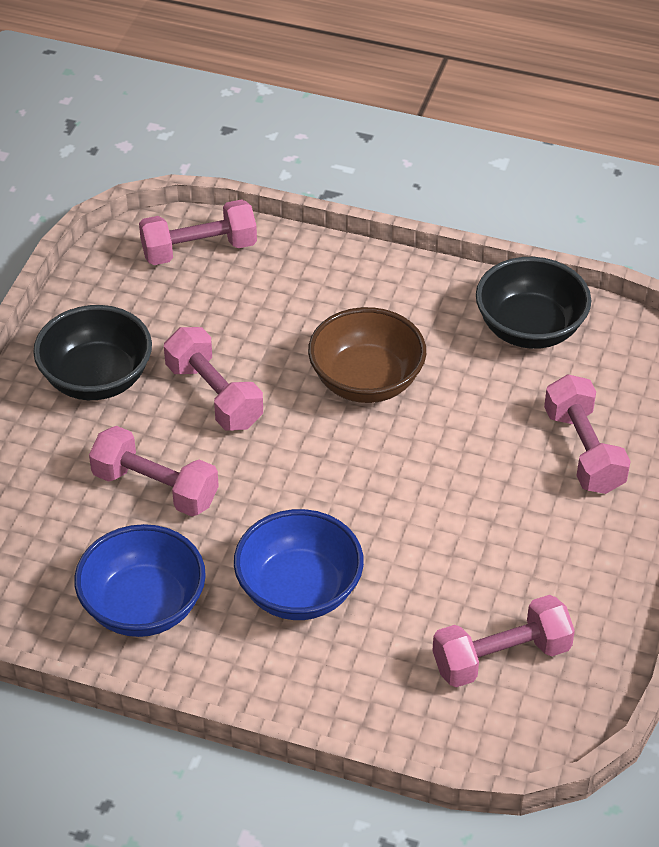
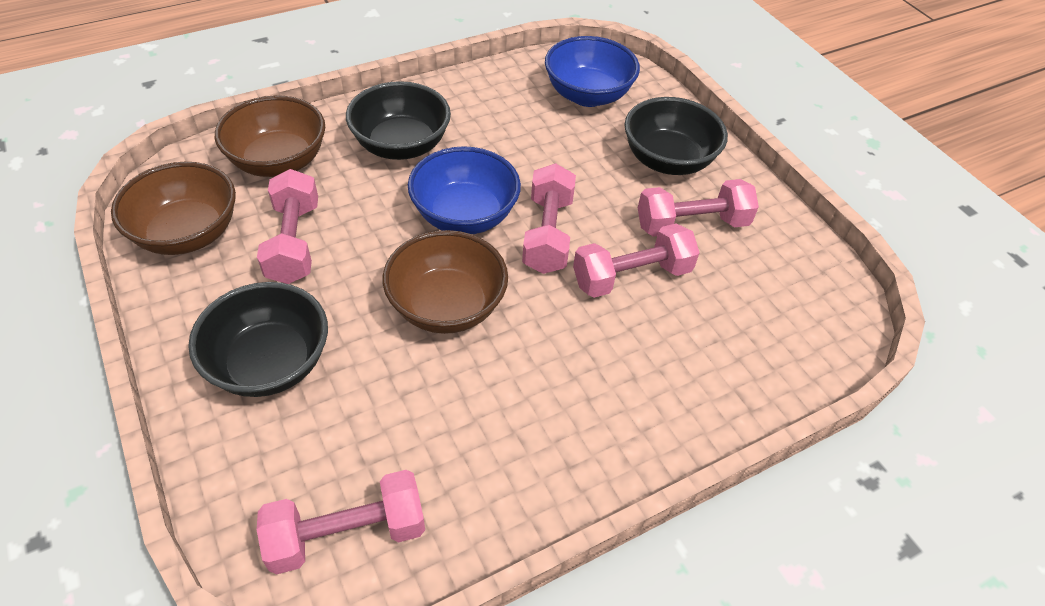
black bowl: 2 -> 3
brown bowl: 1 -> 3

